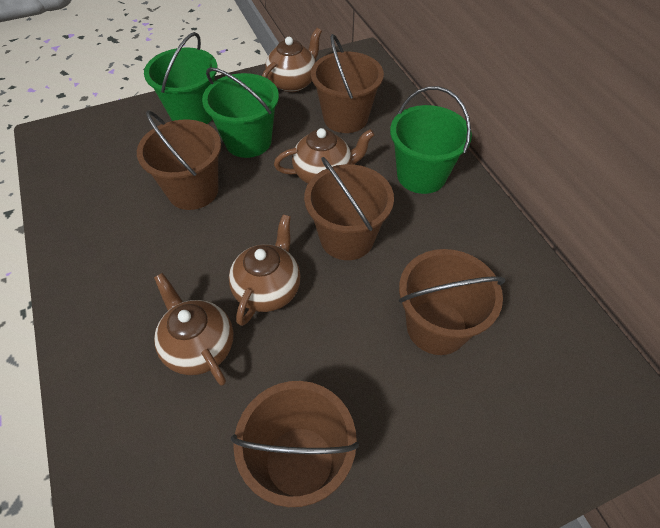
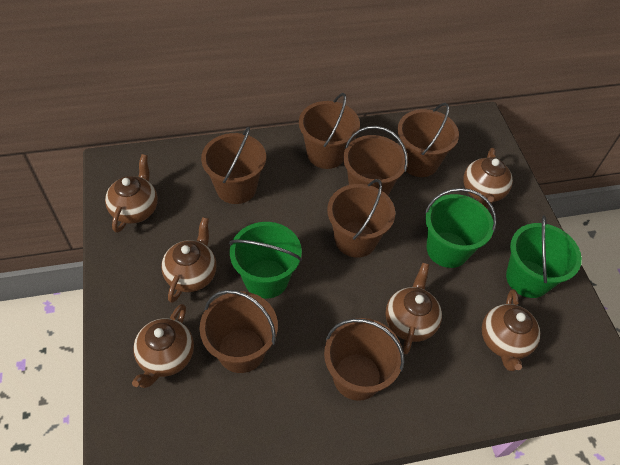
brown bucket: 5 -> 7
brown teapot: 4 -> 6

